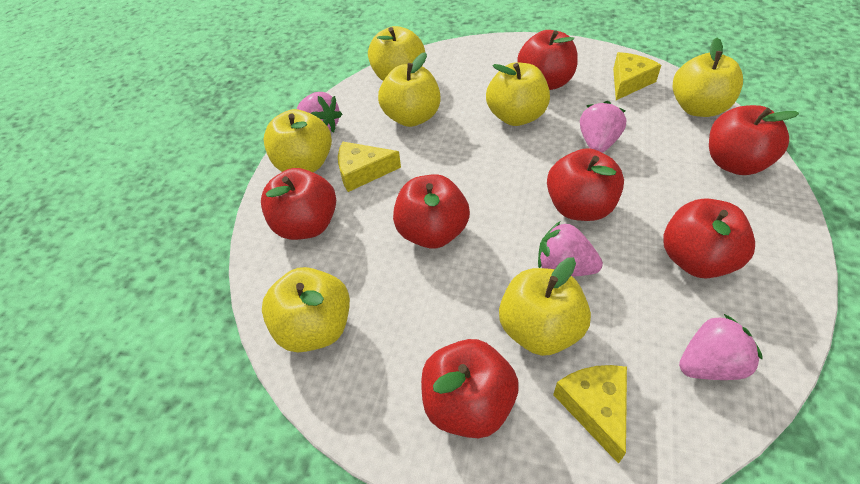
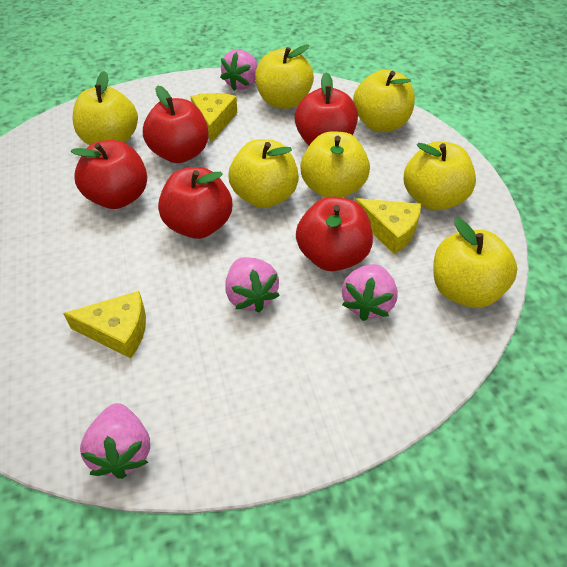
red apple: 7 -> 5

